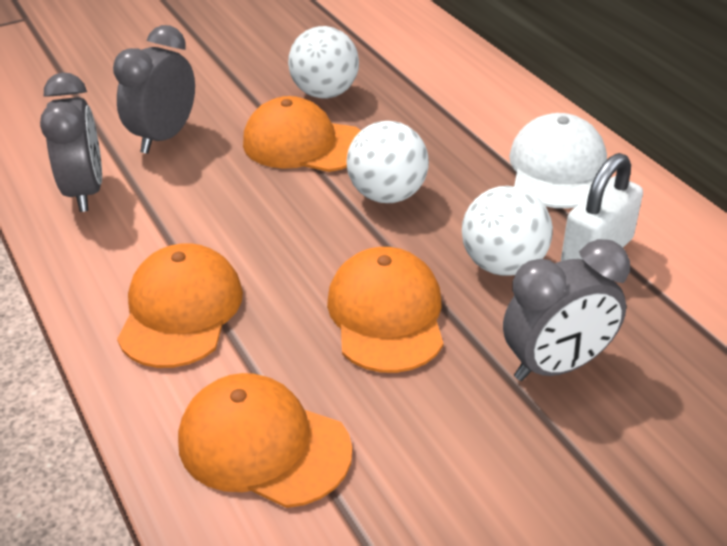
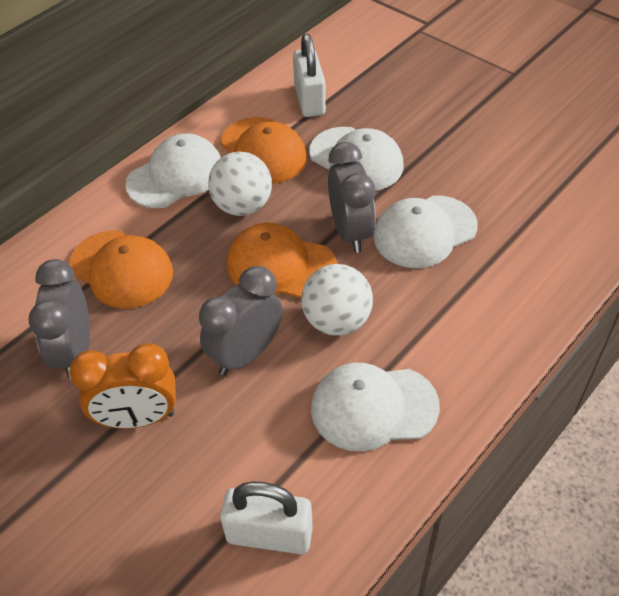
orange cap: 4 -> 3
orange clock: 0 -> 1
white ball: 3 -> 2
white cap: 1 -> 4
white padlock: 1 -> 2

